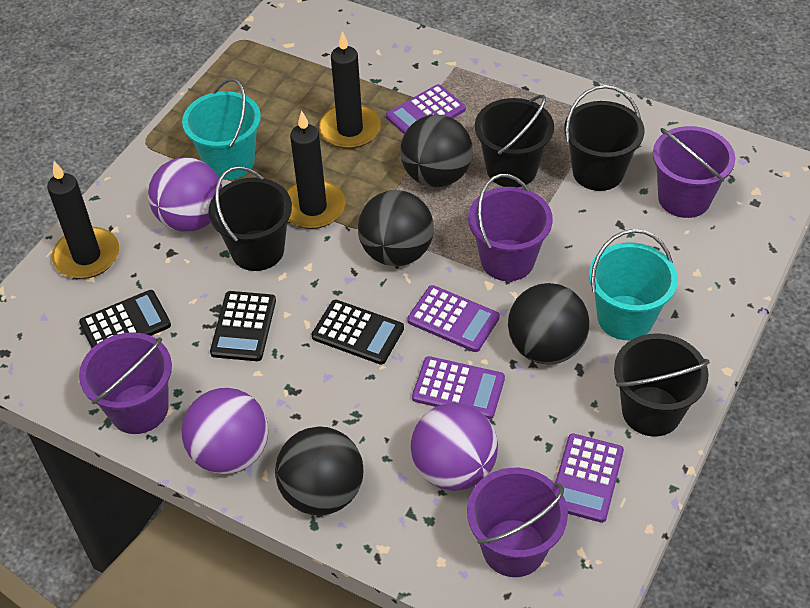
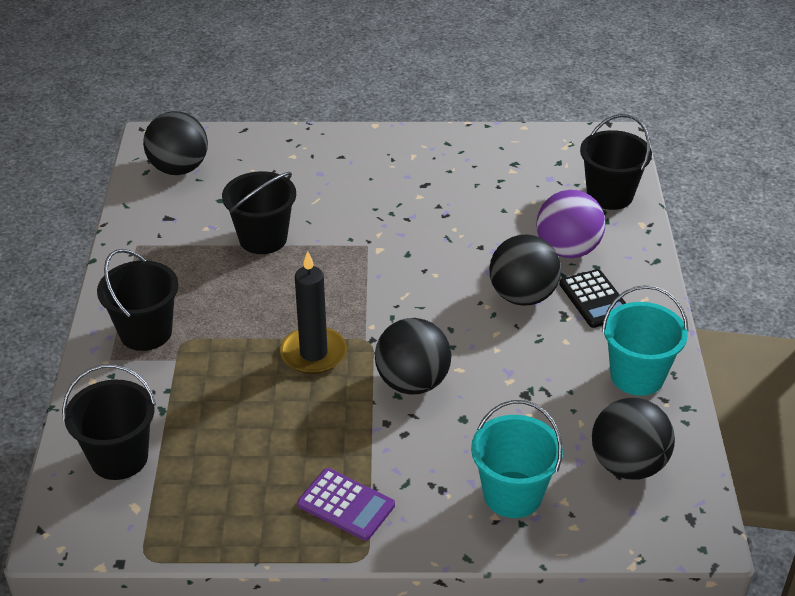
black calculator: 3 -> 1
black candle: 3 -> 1
purple ball: 3 -> 1
purple bucket: 4 -> 0
purple calculator: 4 -> 1

